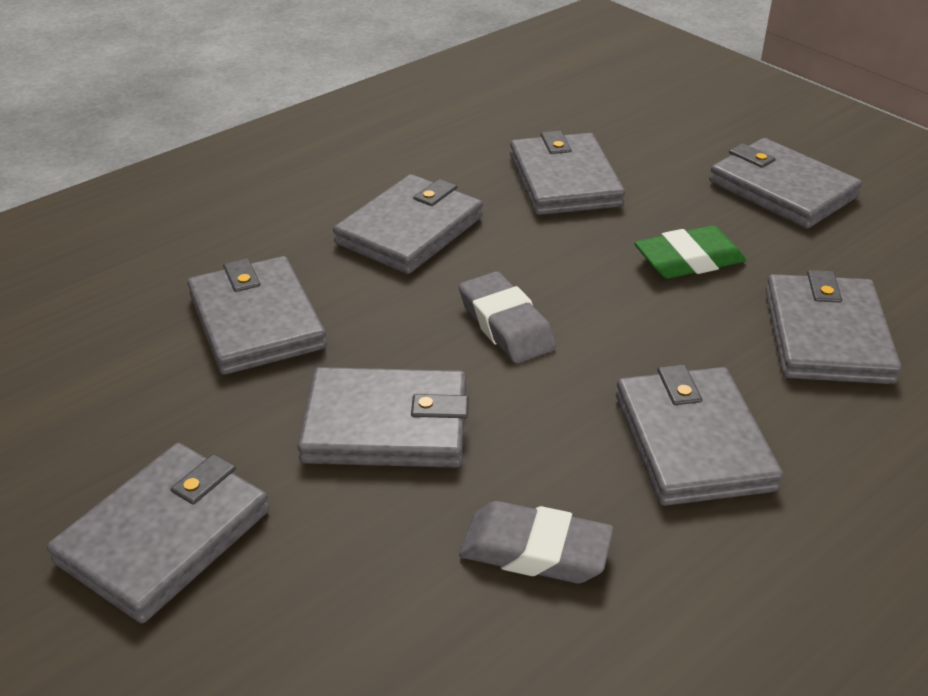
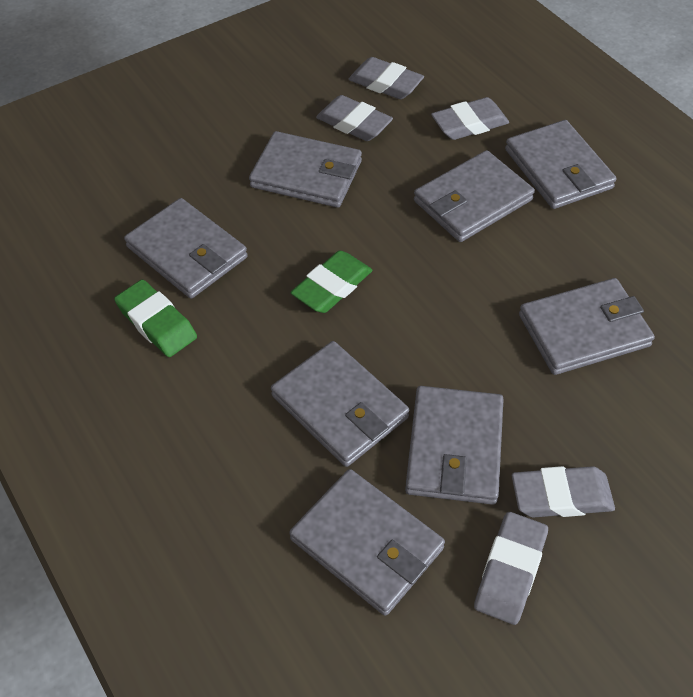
green eraser: 1 -> 2
grey eraser: 2 -> 5

